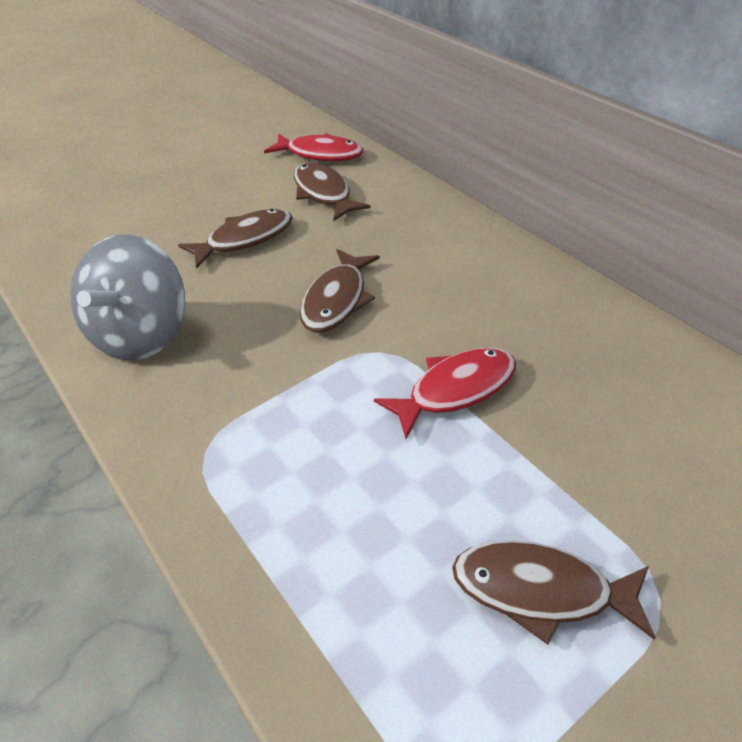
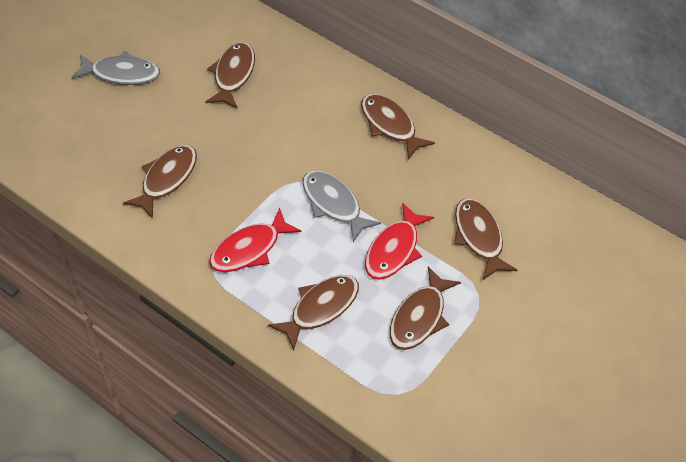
brown fish: 4 -> 6
grey fish: 0 -> 2
grey spinning top: 1 -> 0

